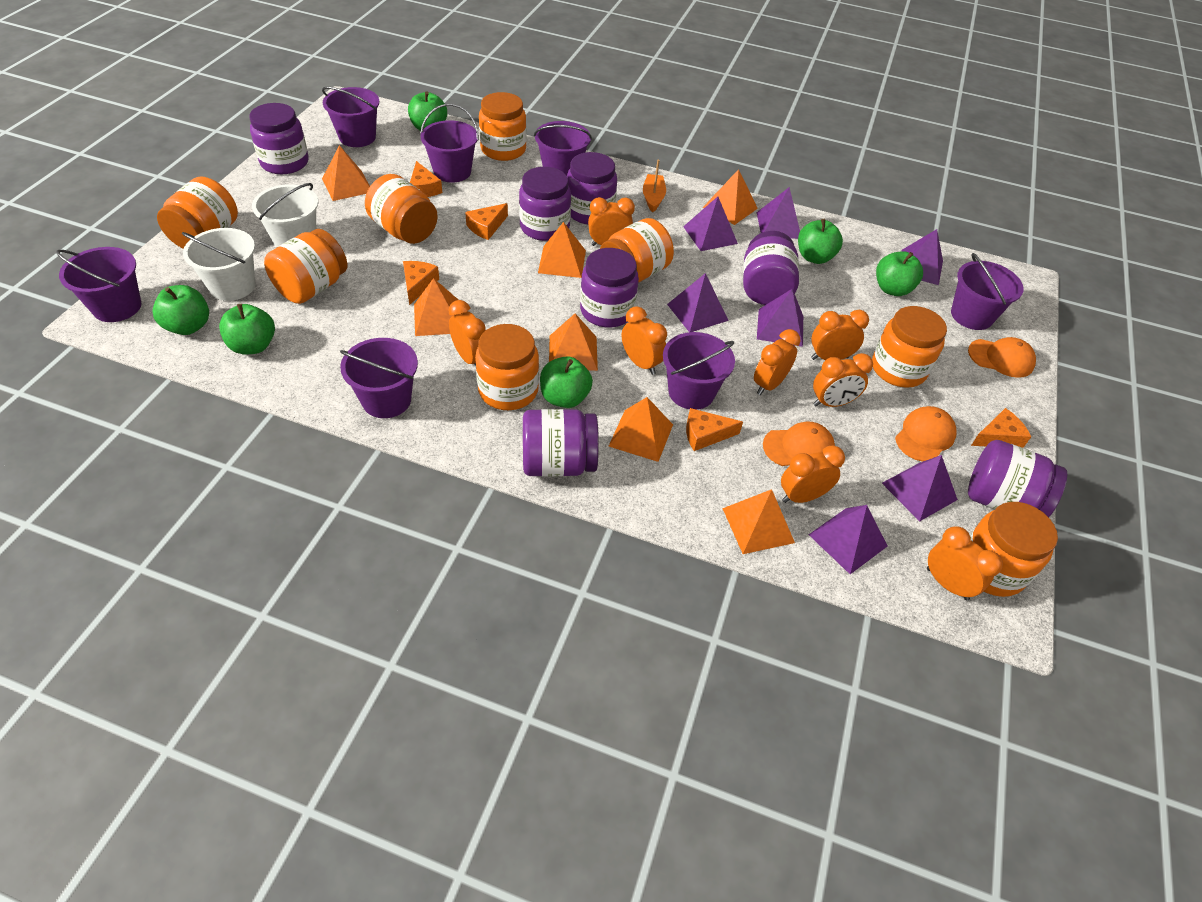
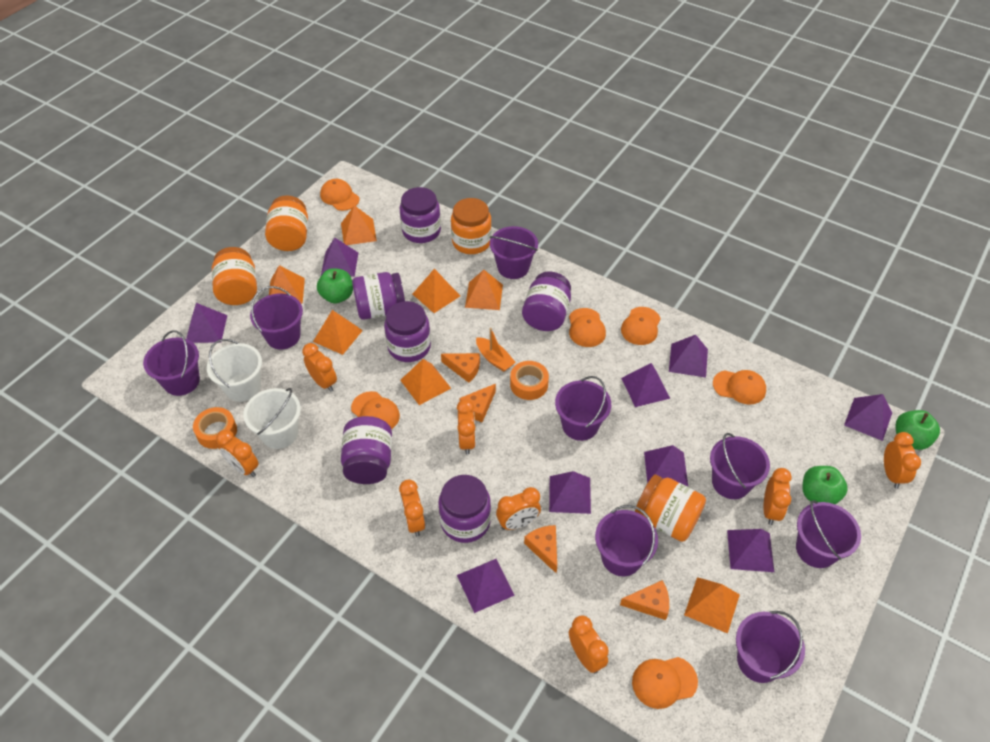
green apple: 6 -> 3
orange cap: 3 -> 6
orange cheese: 5 -> 4
orange jar: 8 -> 4
orange tape: 0 -> 2
purple bucket: 7 -> 8
purple jar: 7 -> 6
purple pyramid: 7 -> 9

